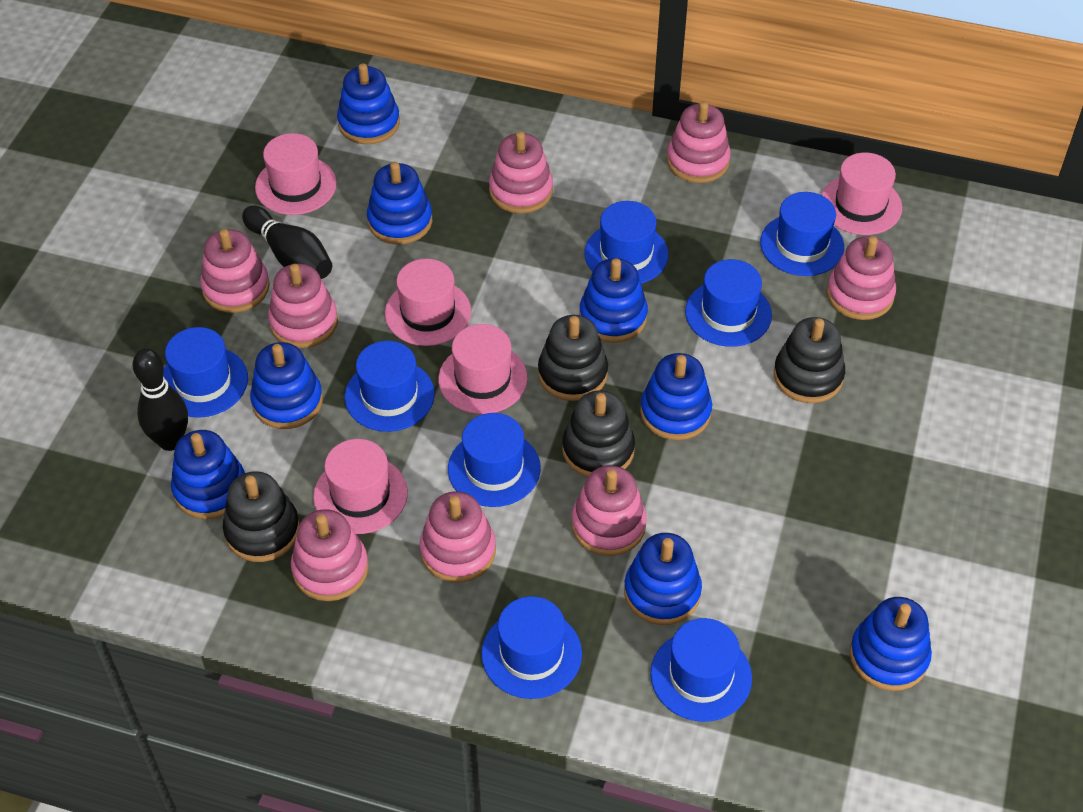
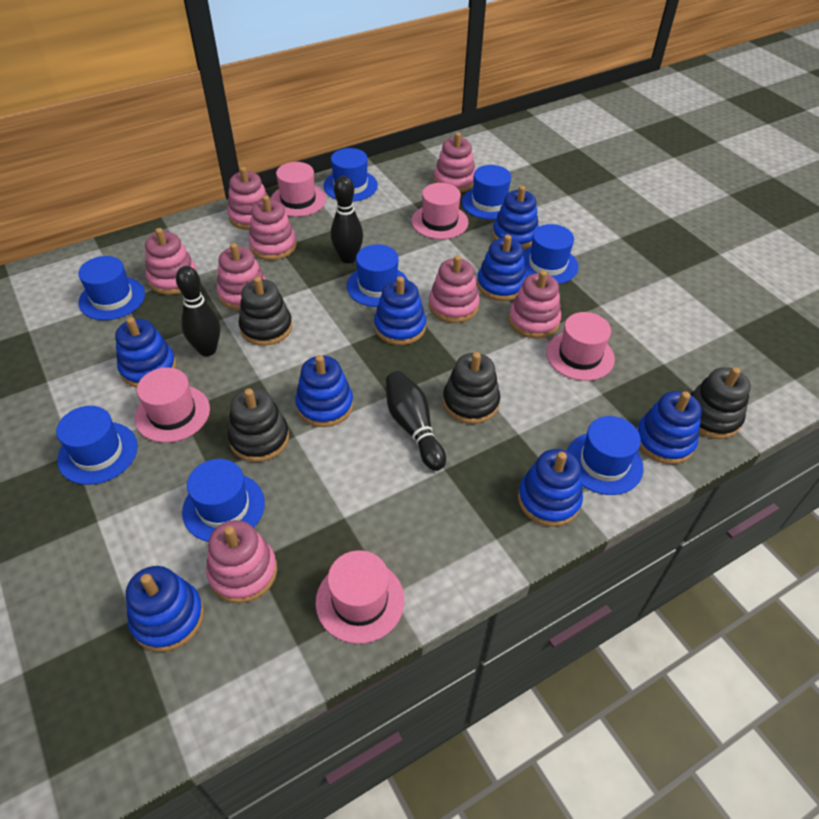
black bowling pin: 2 -> 3

